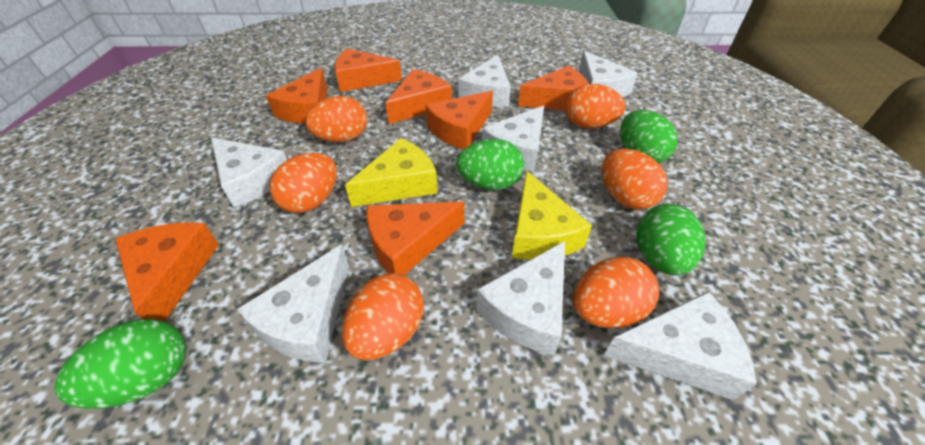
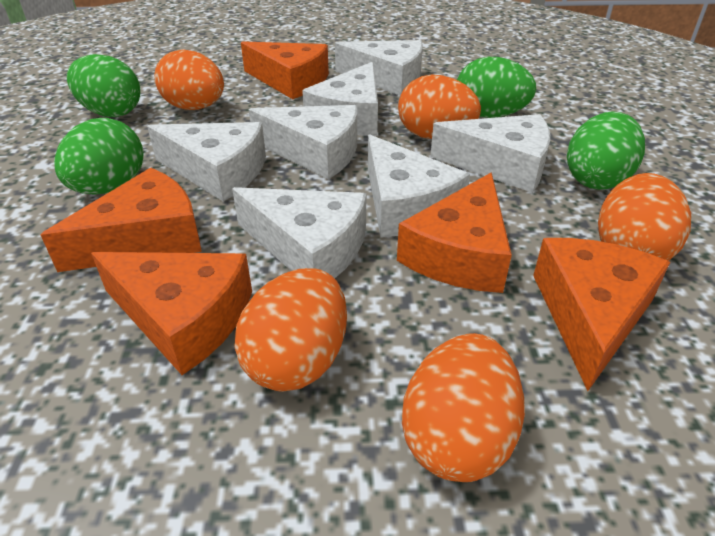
orange cheese: 7 -> 5
orange egg: 6 -> 5
yellow cheese: 2 -> 0

